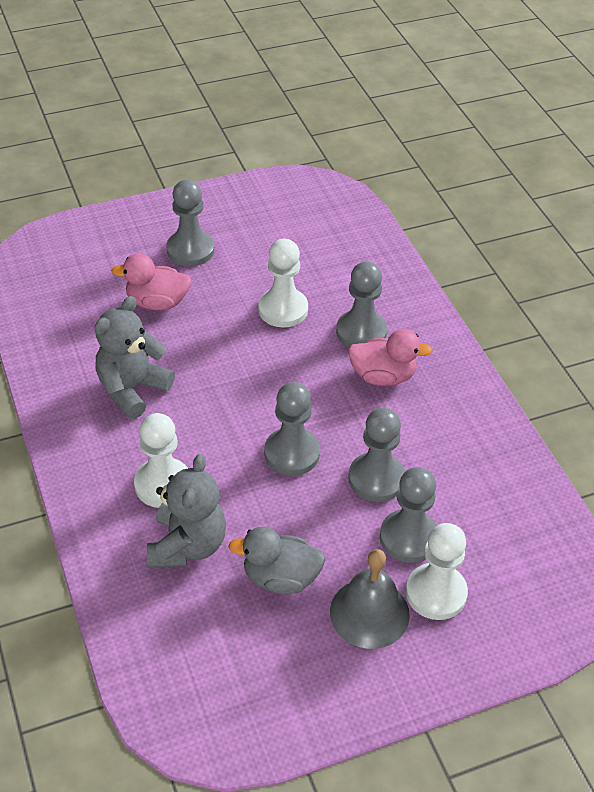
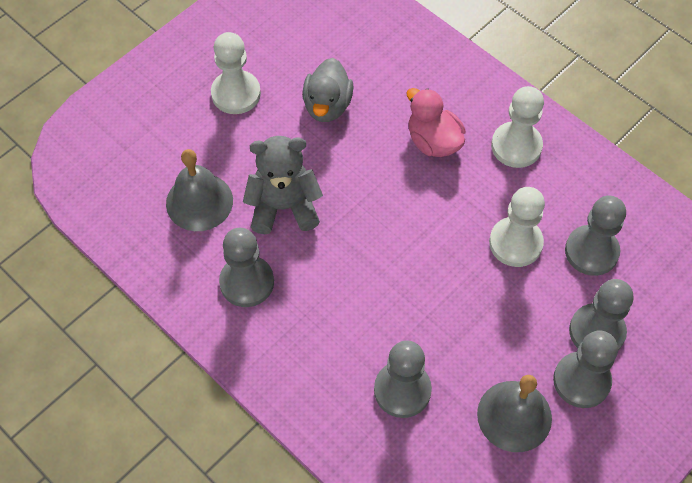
grey bell: 1 -> 2
grey teddy bear: 2 -> 1
pink duck: 2 -> 1

